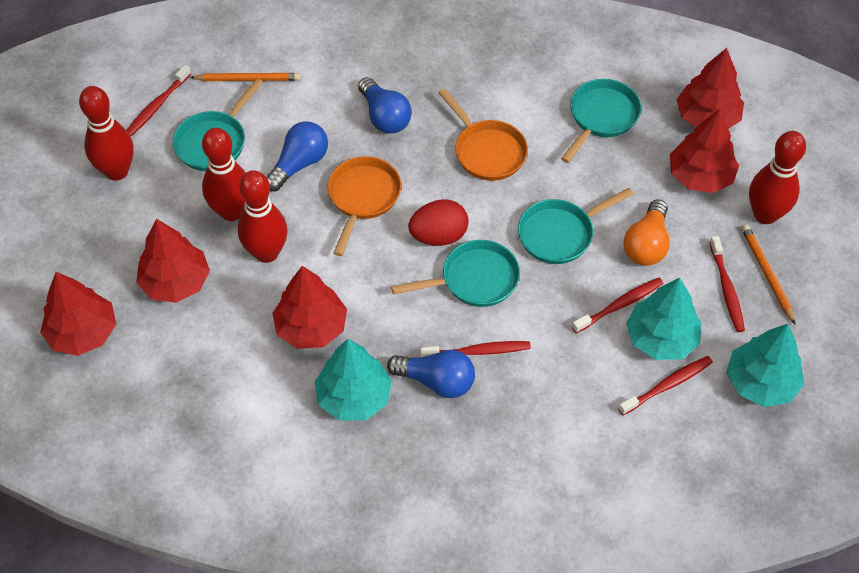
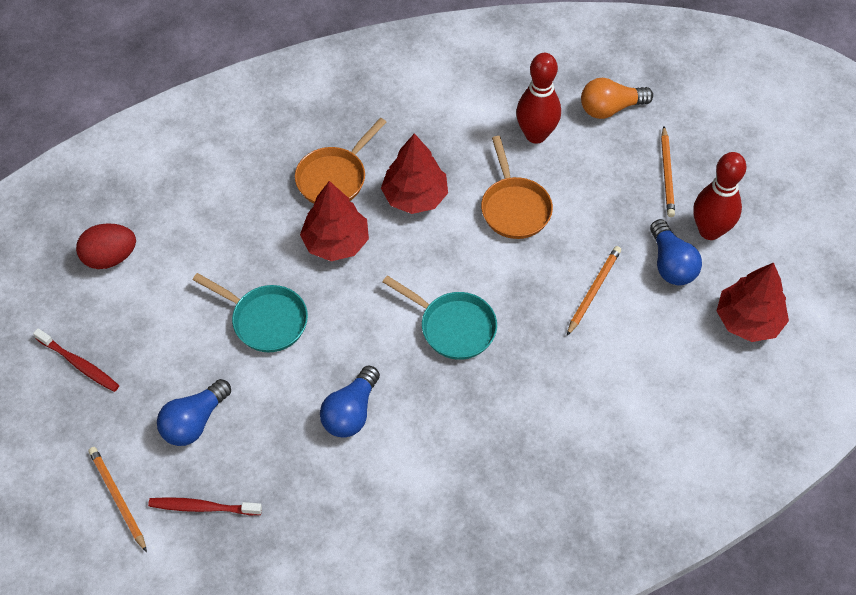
orange pencil: 2 -> 3
red bowling pin: 4 -> 2
red toothbrush: 5 -> 2
red tree: 5 -> 3
turquoise pan: 4 -> 2
turquoise tree: 3 -> 0

